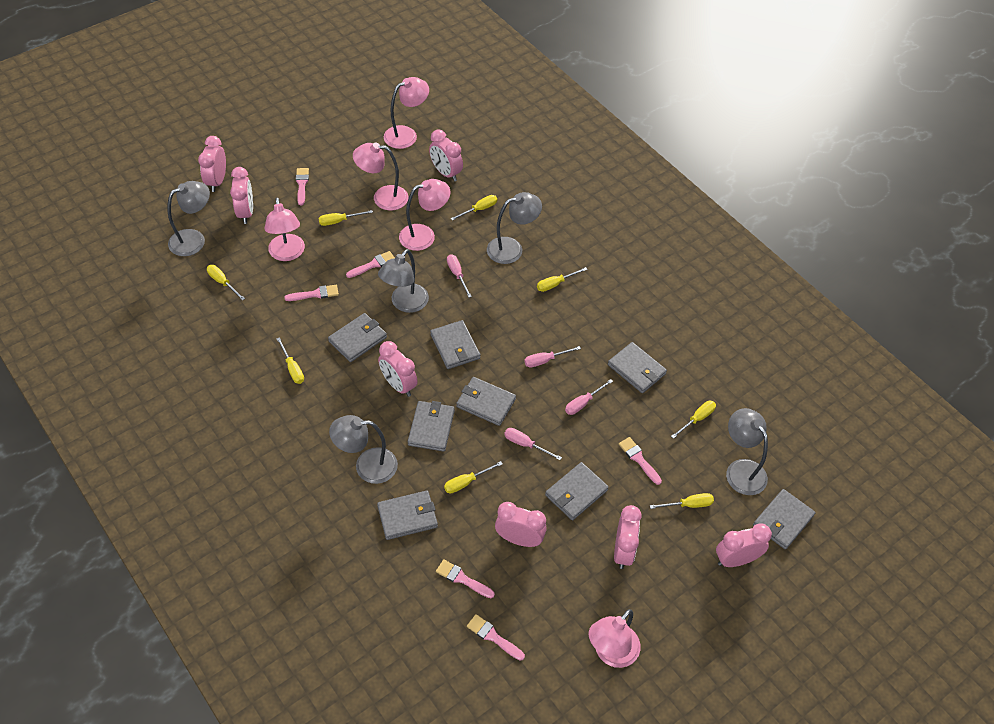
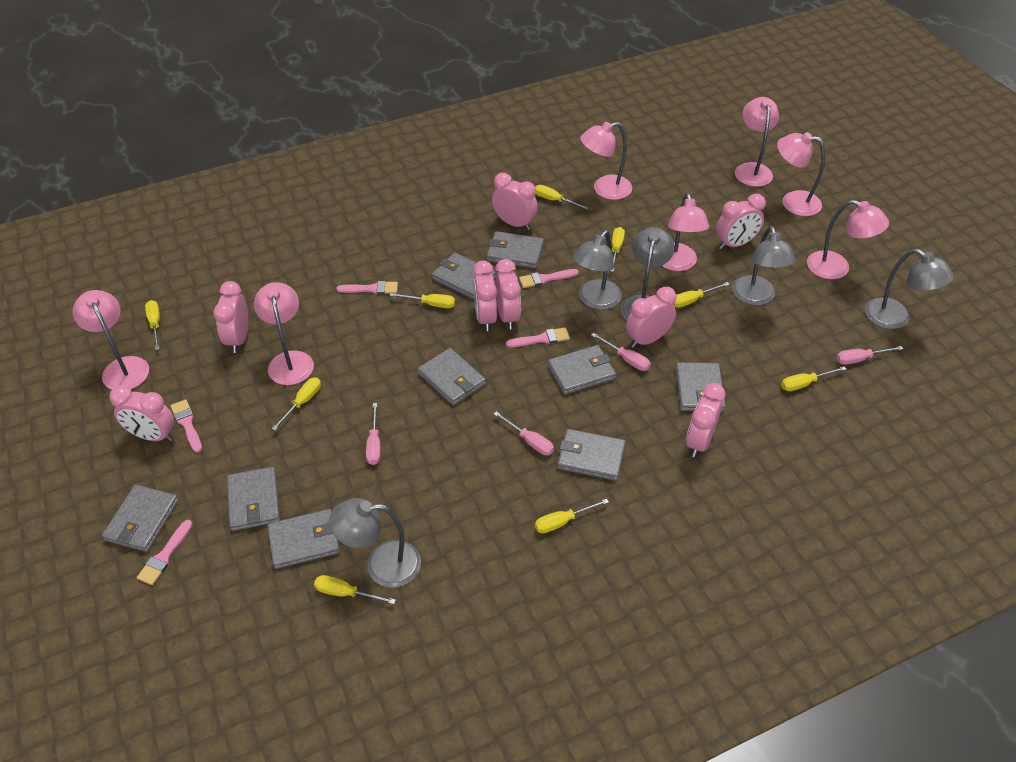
grey wallet: 8 -> 9
pink brush: 6 -> 5
pink clock: 7 -> 8
pink lamp: 5 -> 7
yellow screwdriver: 8 -> 9

